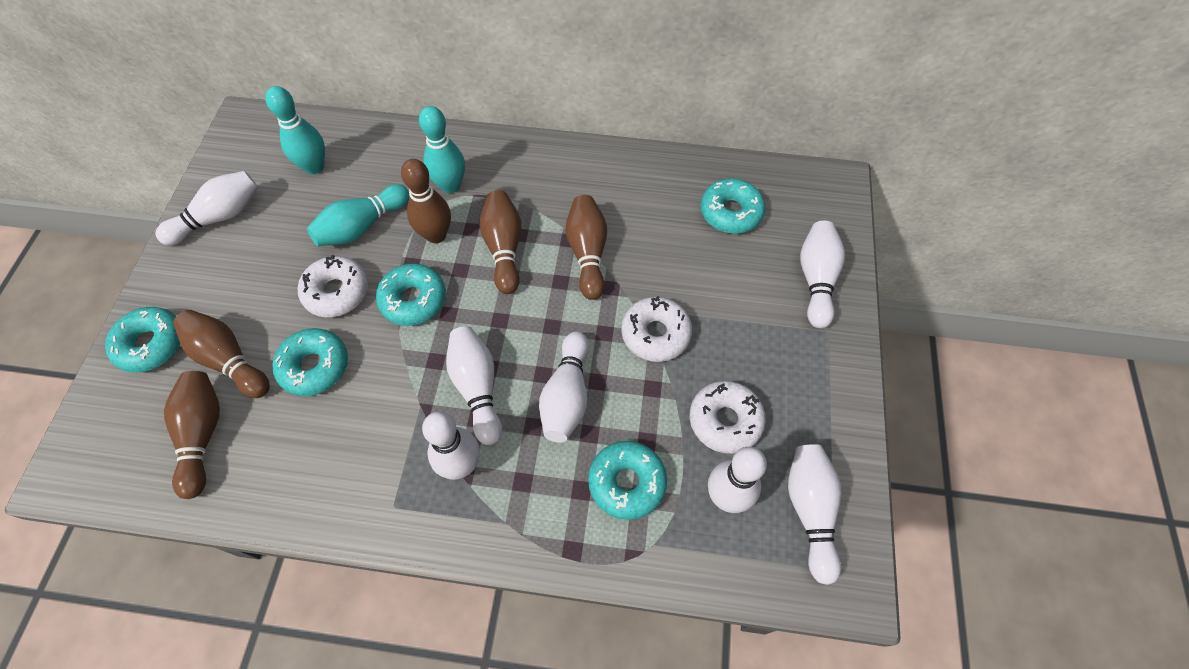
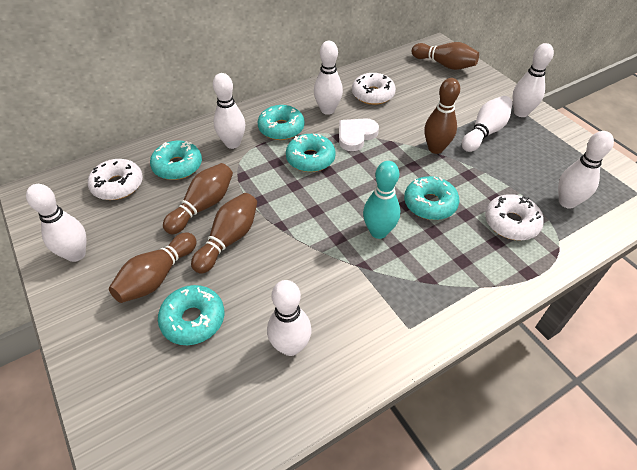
turquoise bowling pin: 3 -> 1
white heart: 0 -> 1

